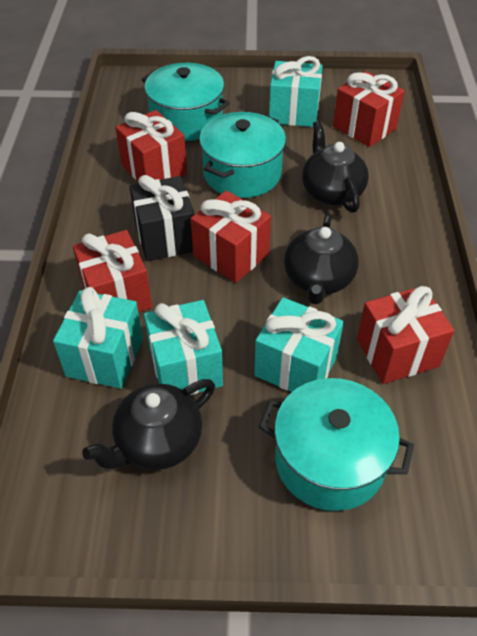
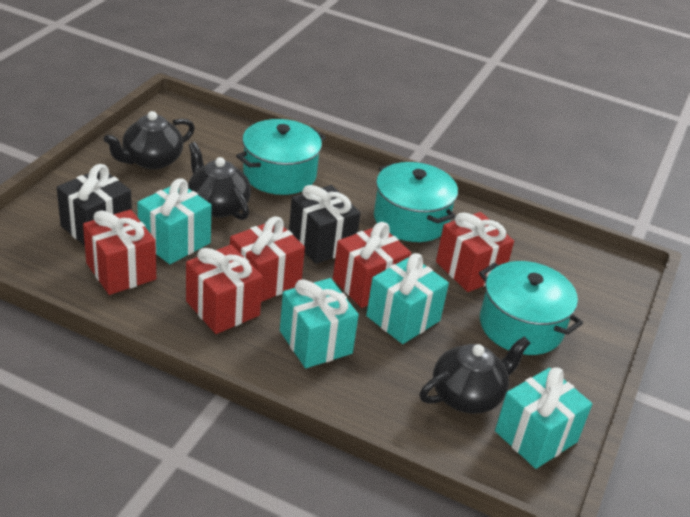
black gift: 1 -> 2

